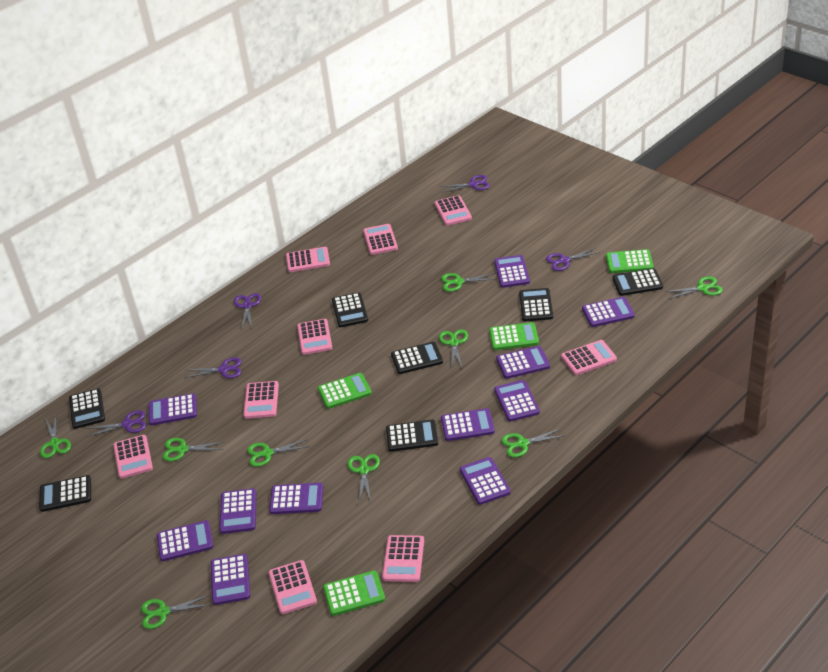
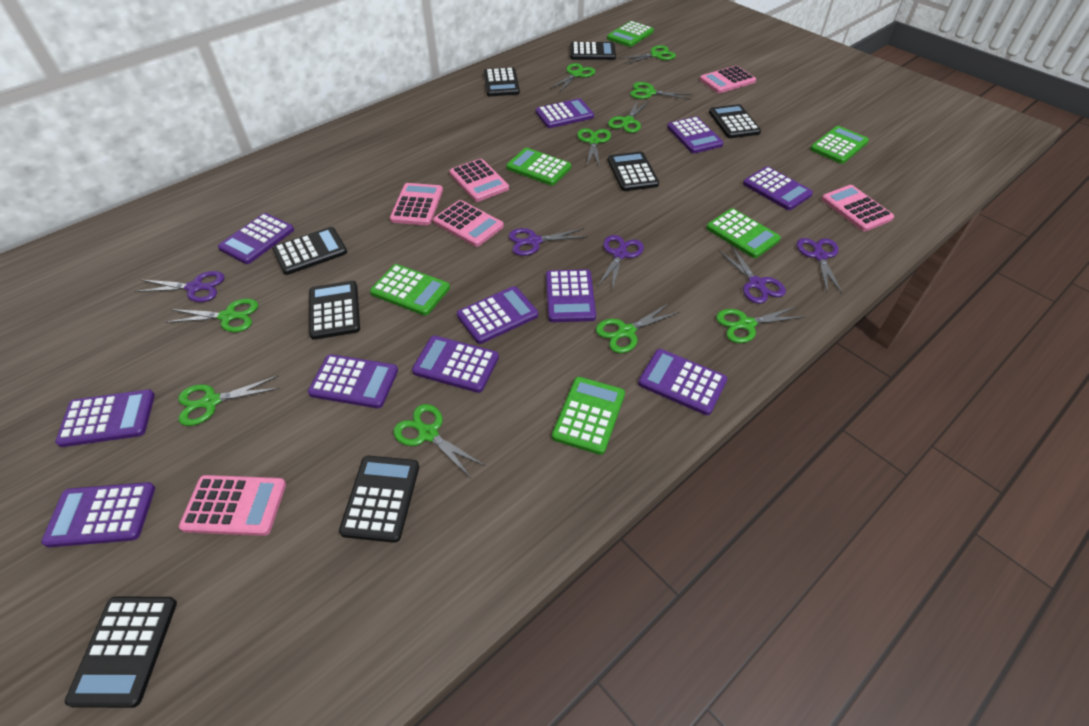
black calculator: 7 -> 8
green calculator: 4 -> 6
green scissors: 9 -> 10
pink calculator: 9 -> 6

